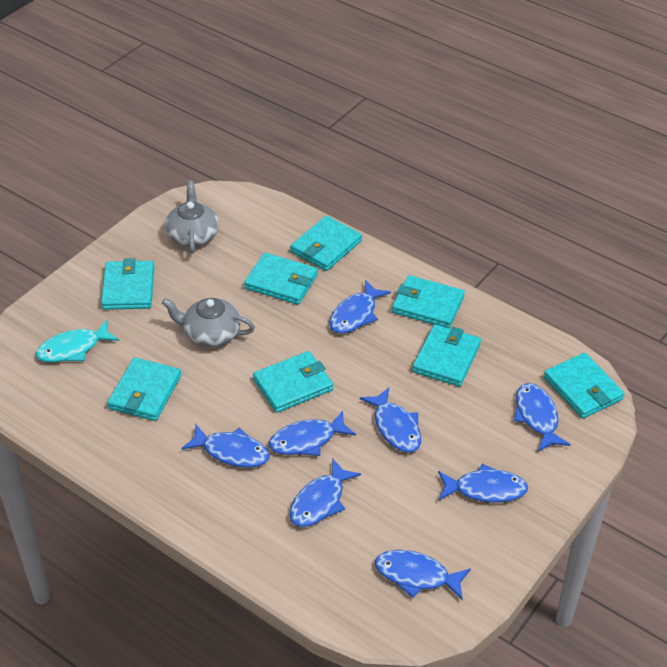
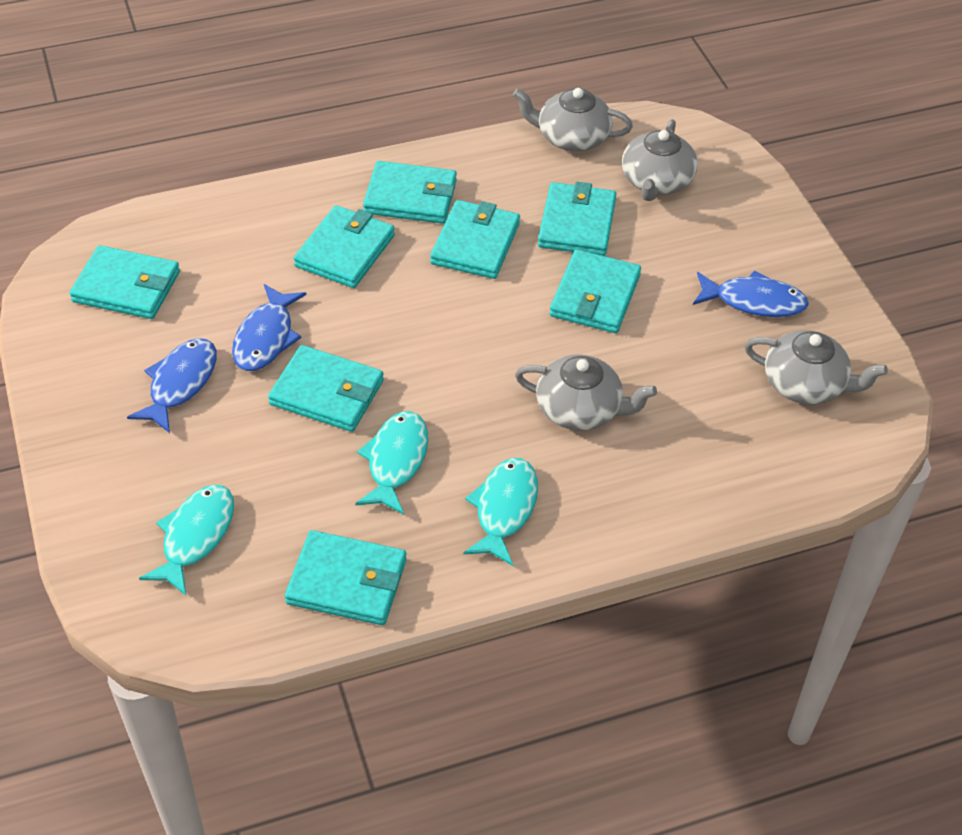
blue fish: 8 -> 3
grey teapot: 2 -> 4
turquoise fish: 1 -> 3

